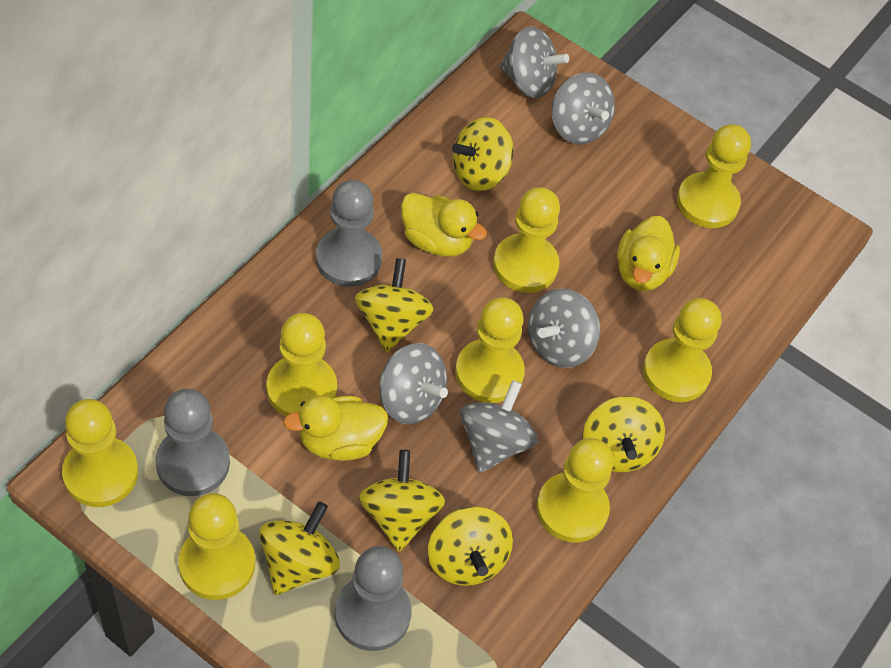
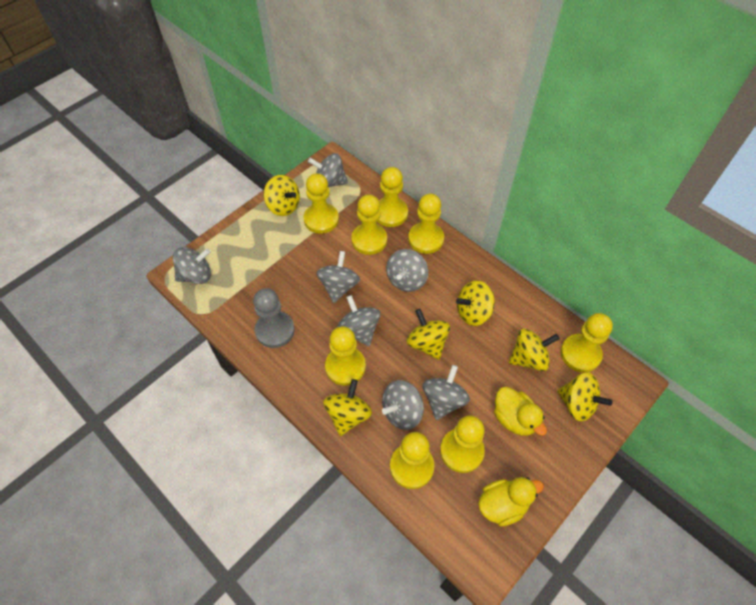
grey pawn: 3 -> 1
grey spinning top: 5 -> 7
yellow duck: 3 -> 2

